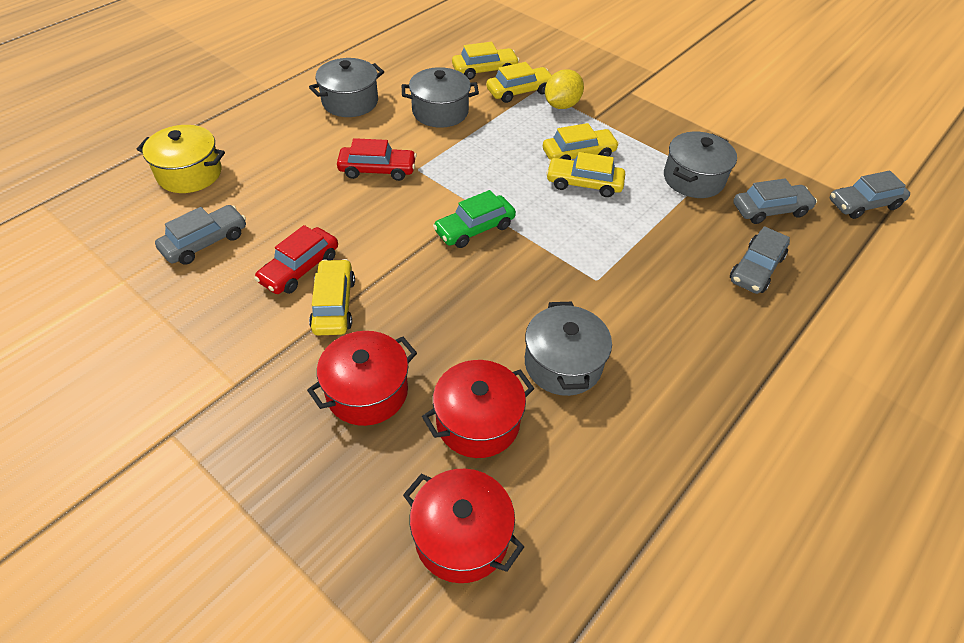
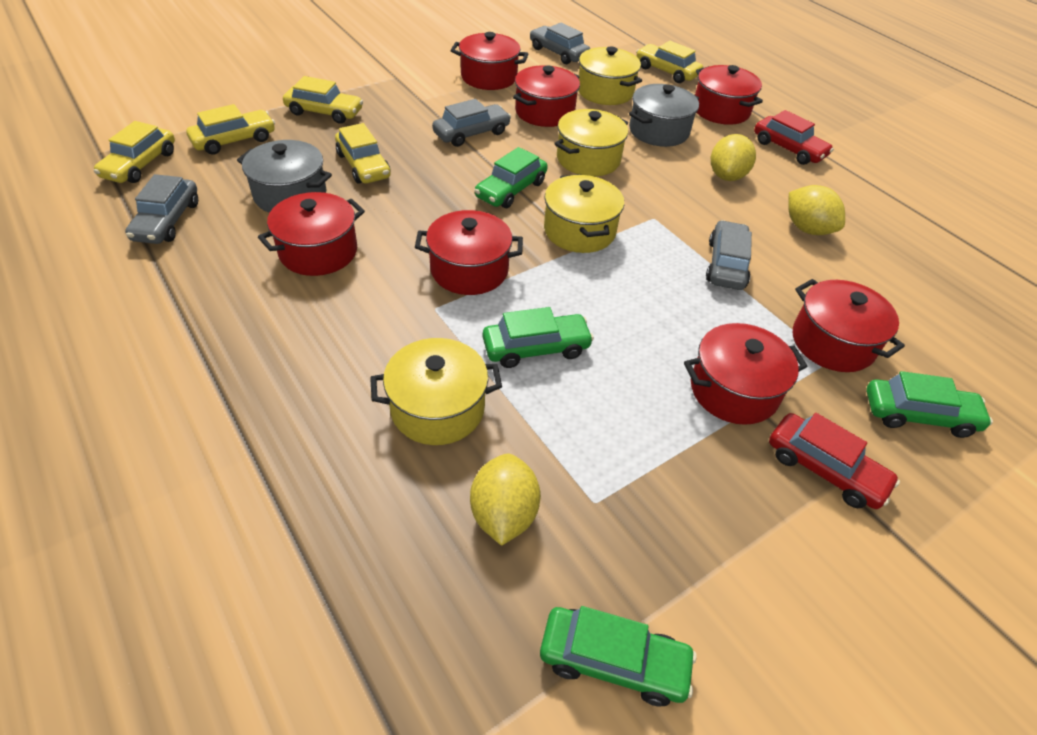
green car: 1 -> 4
grey pot: 4 -> 2
red pot: 3 -> 7
yellow lemon: 1 -> 3
yellow pot: 1 -> 4

